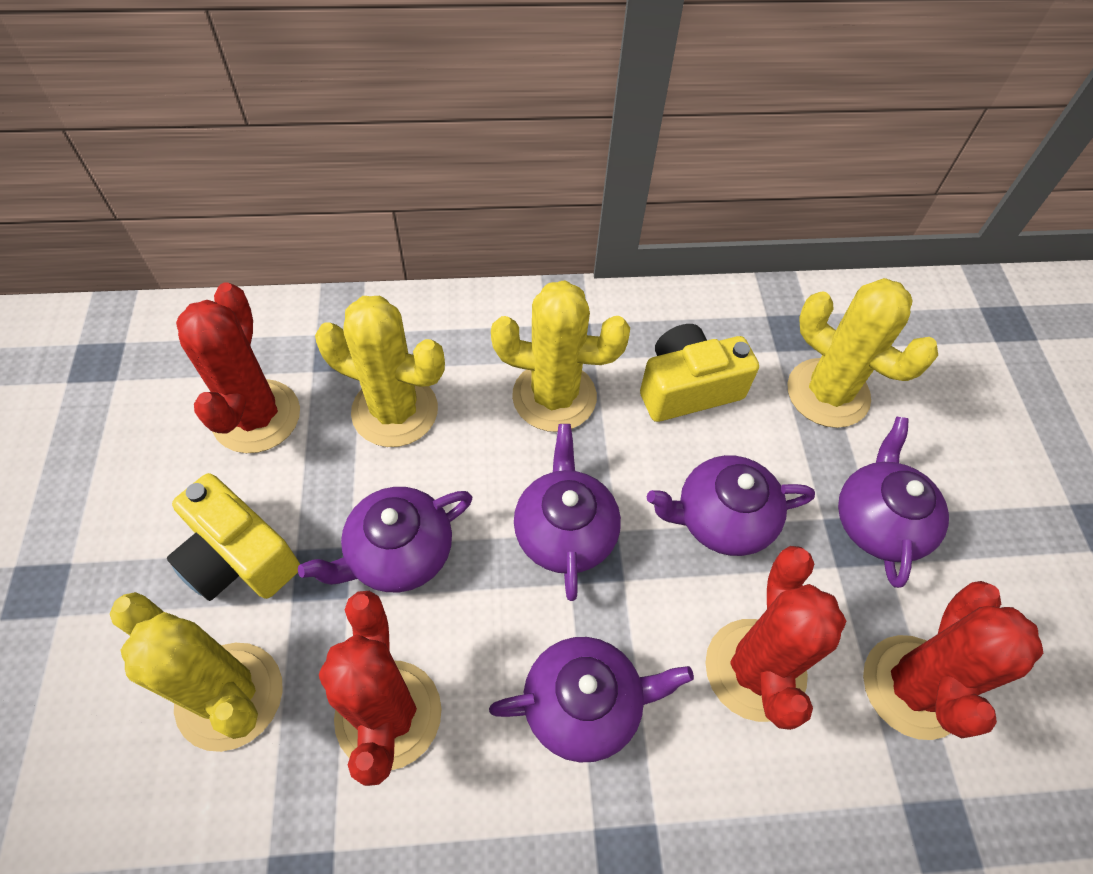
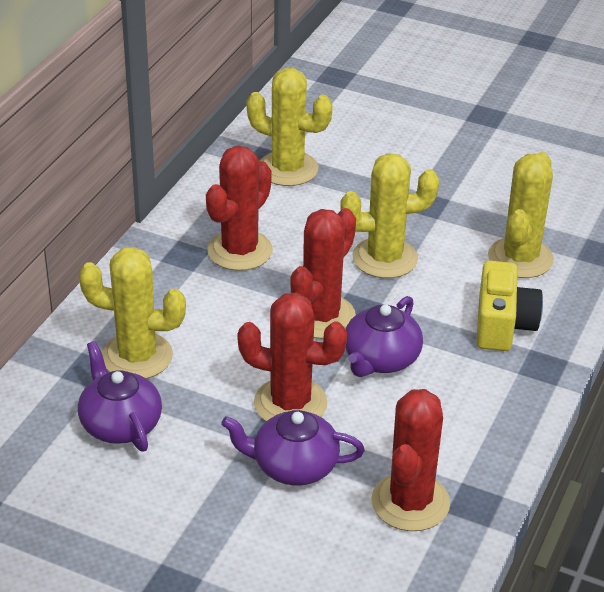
purple teapot: 5 -> 3
yellow camera: 2 -> 1

